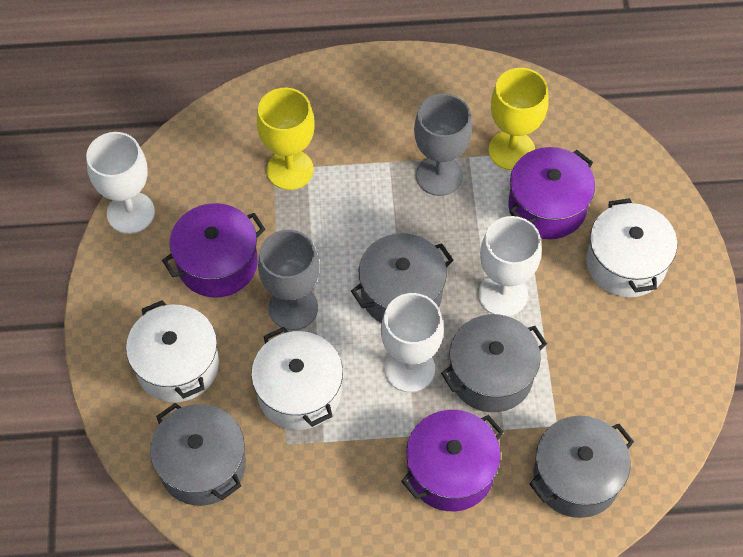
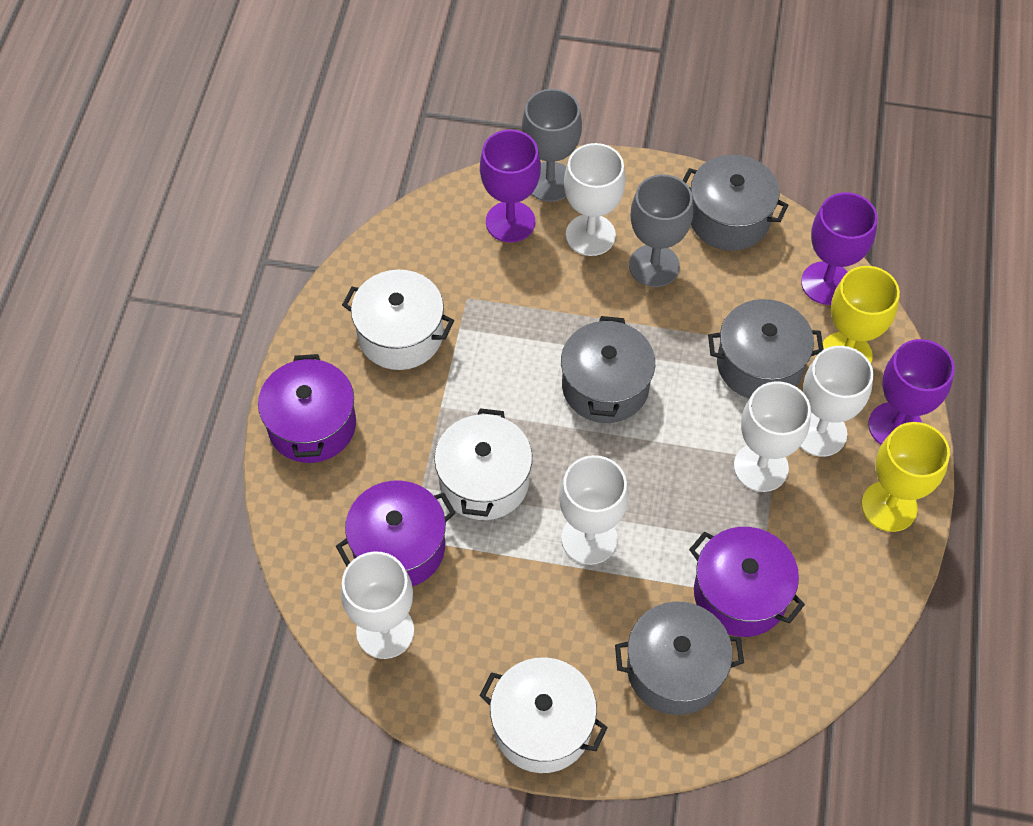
purple goblet: 0 -> 3
white goblet: 3 -> 5

